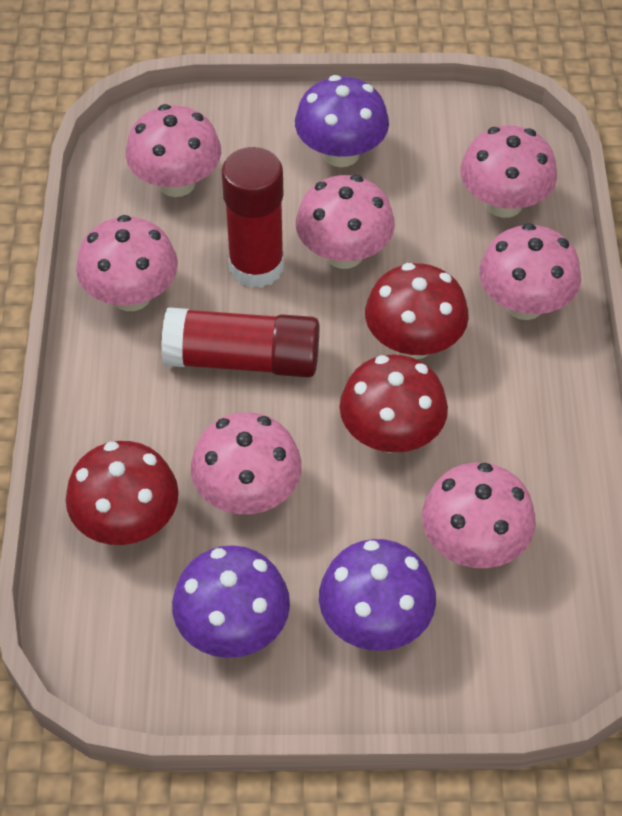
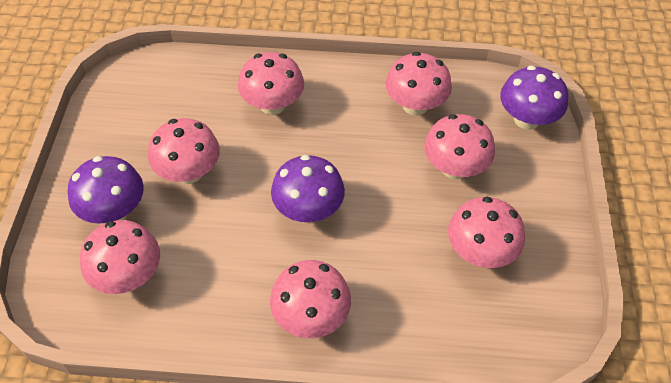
red glue stick: 2 -> 0
red mushroom: 3 -> 0

